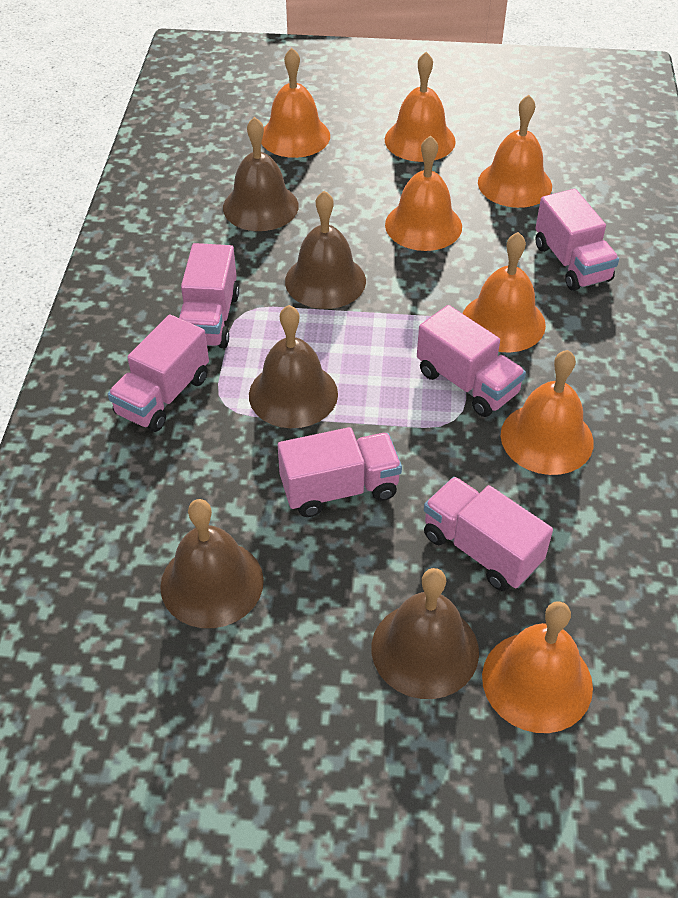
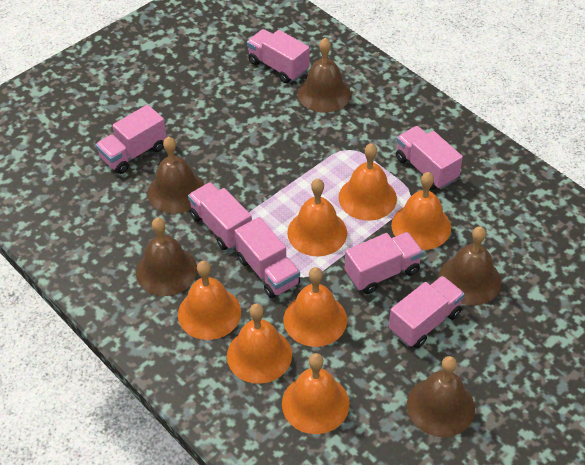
pink truck: 6 -> 7

